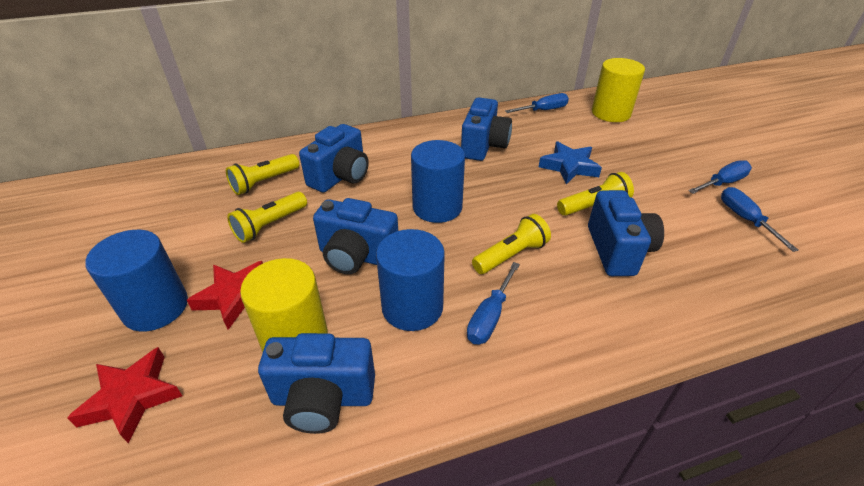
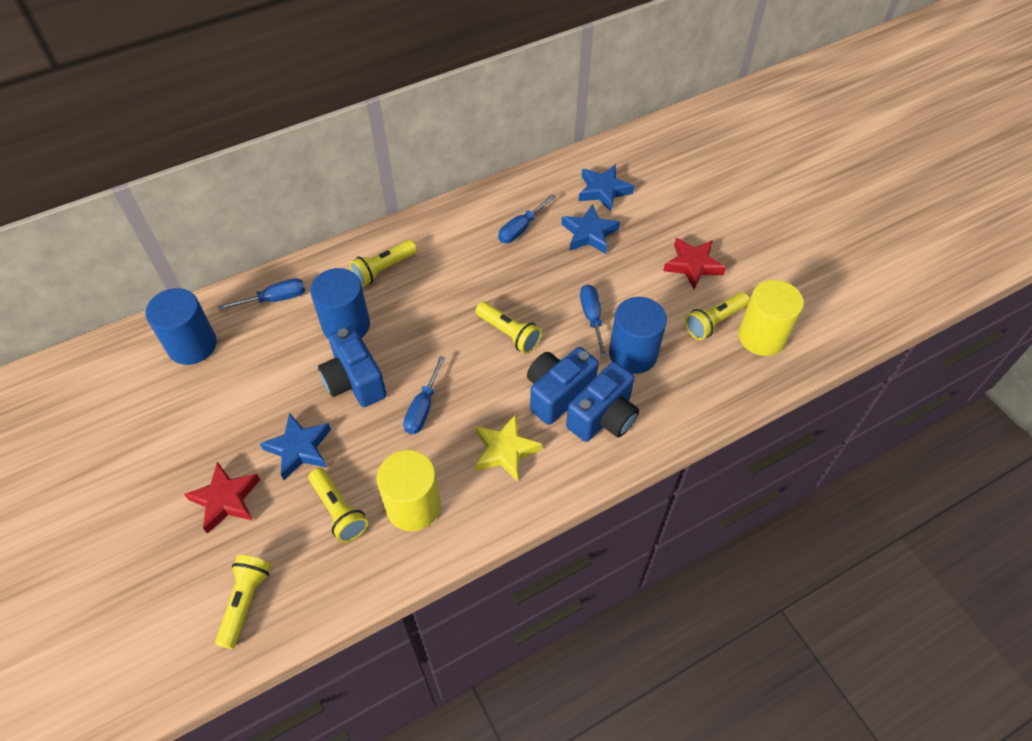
blue camera: 5 -> 3
blue star: 1 -> 3
yellow flashlight: 4 -> 5
yellow star: 0 -> 1

